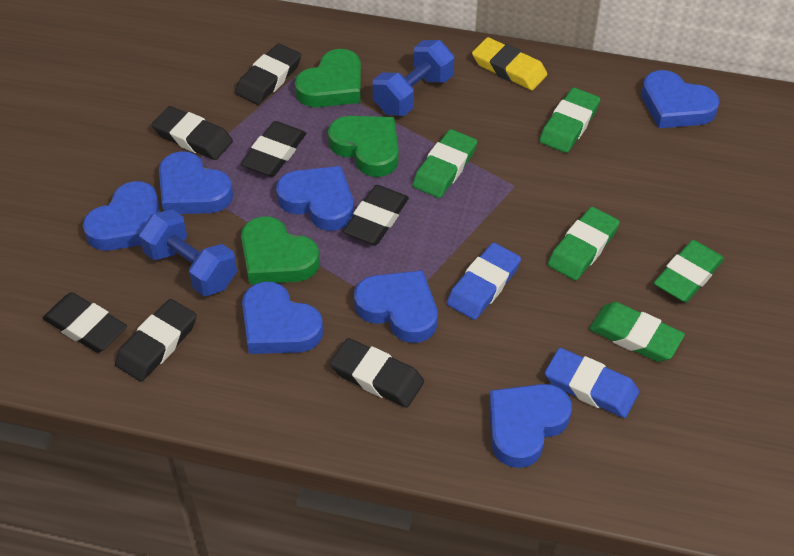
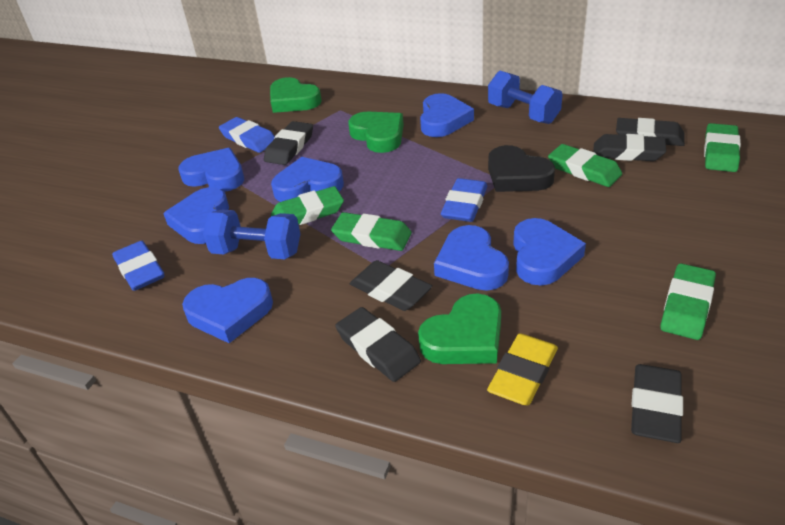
black eraser: 7 -> 6
black heart: 0 -> 1
blue eraser: 2 -> 3

